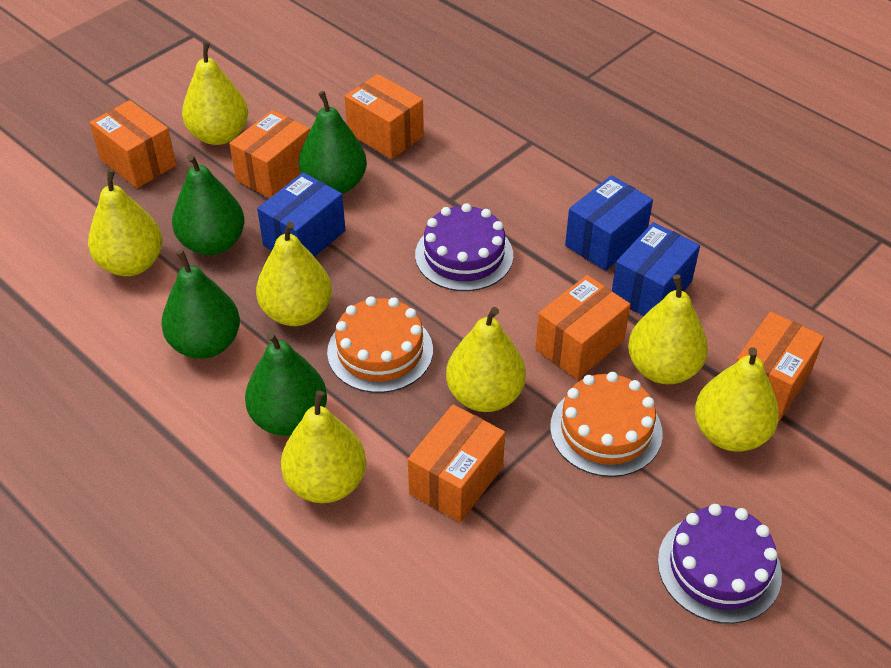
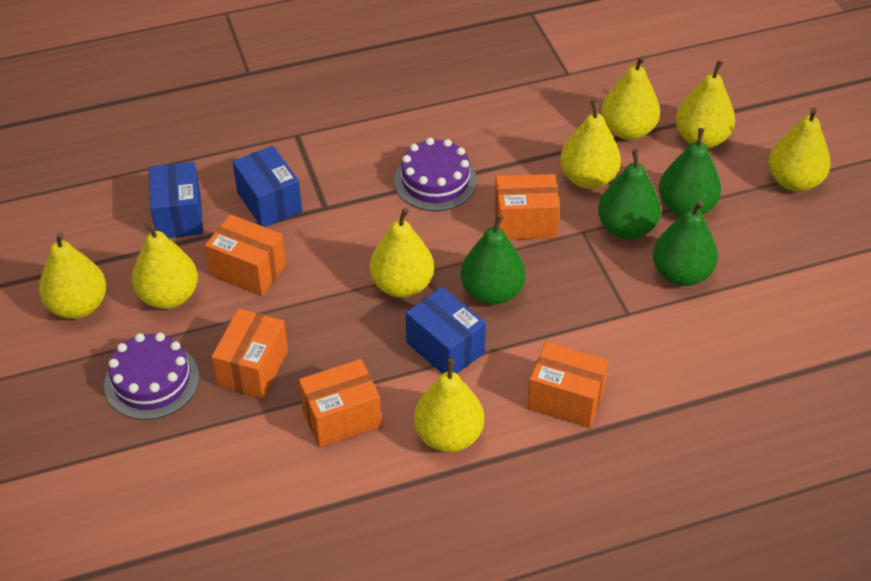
orange box: 6 -> 5
orange cake: 2 -> 0
yellow pear: 7 -> 8

